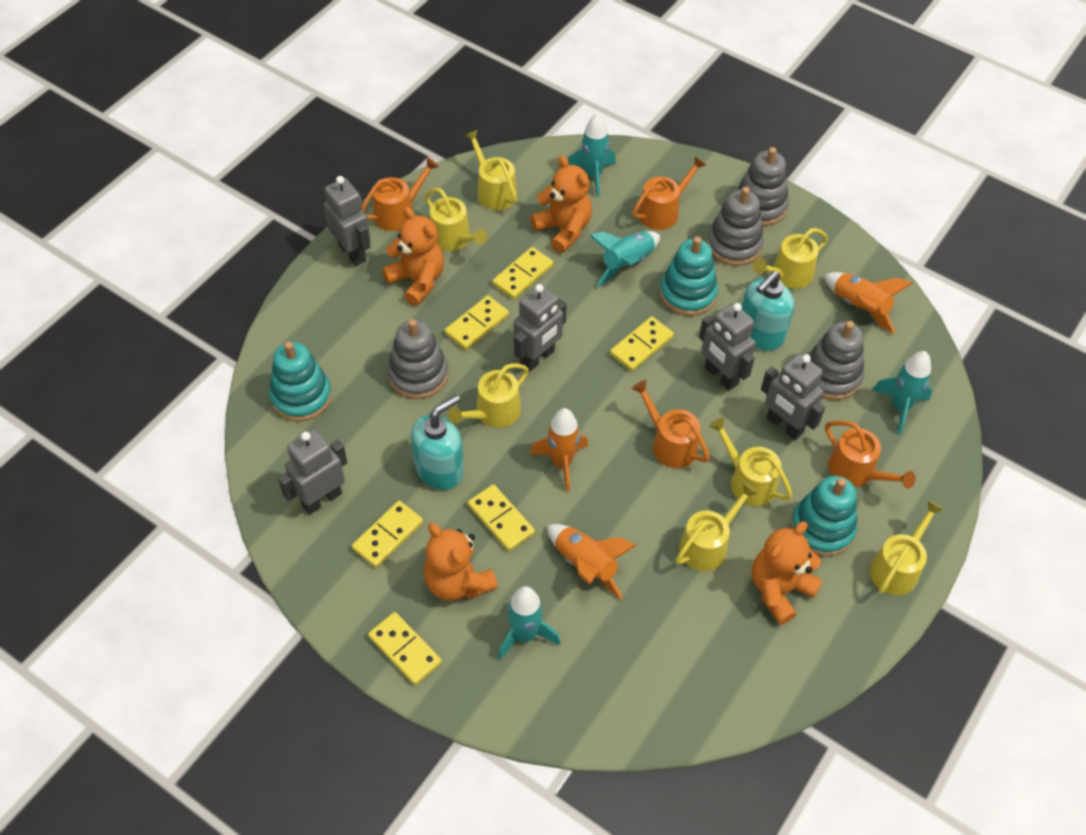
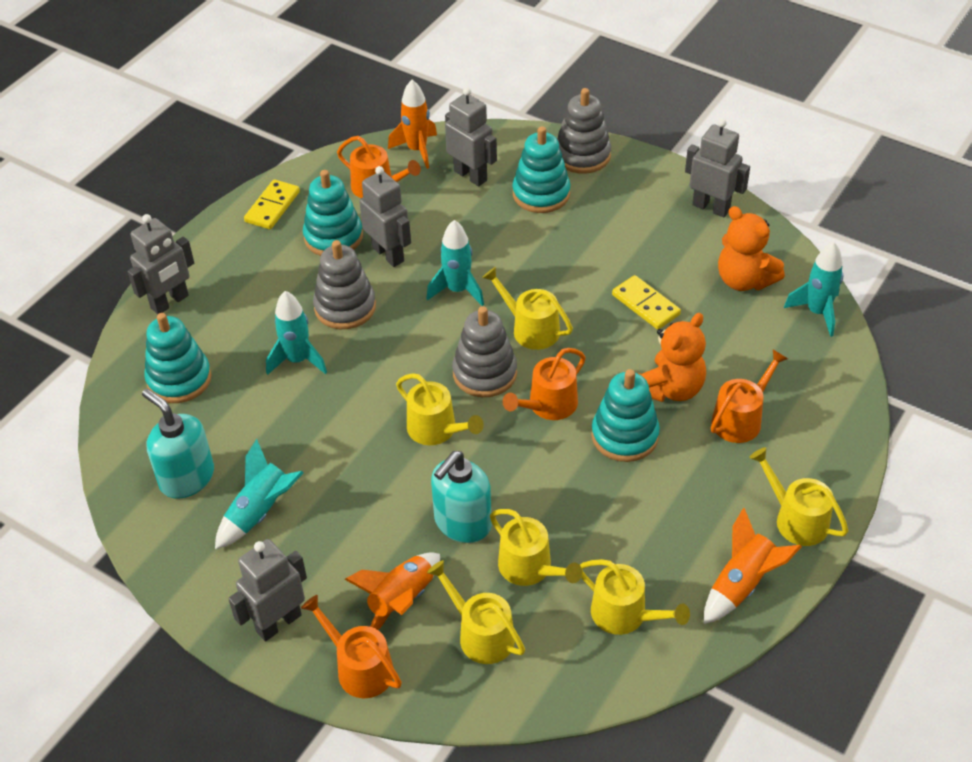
grey stacking toy: 4 -> 3
orange teddy bear: 4 -> 2
turquoise stacking toy: 3 -> 4
yellow domino: 6 -> 2
yellow watering can: 7 -> 6

